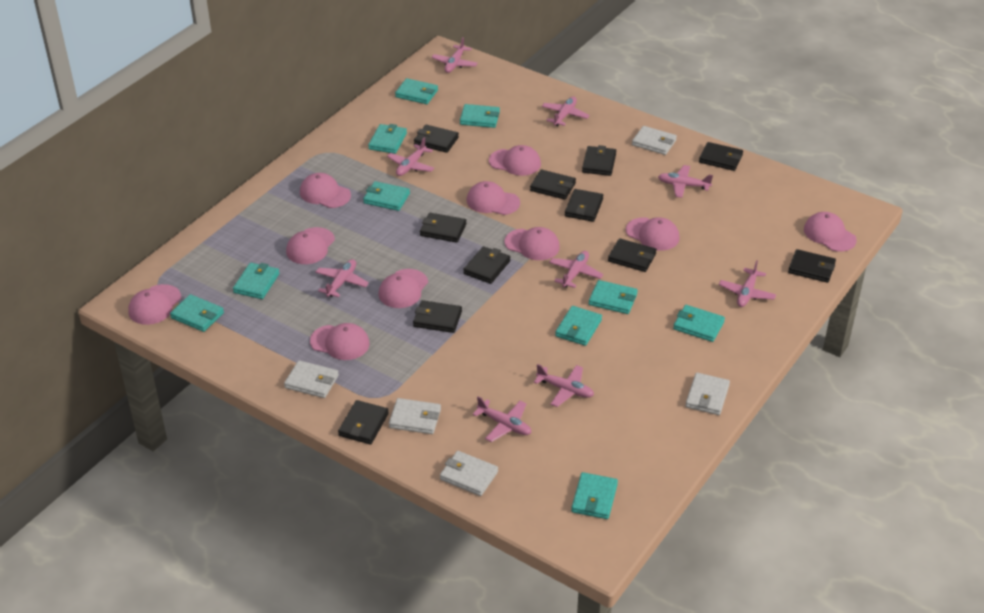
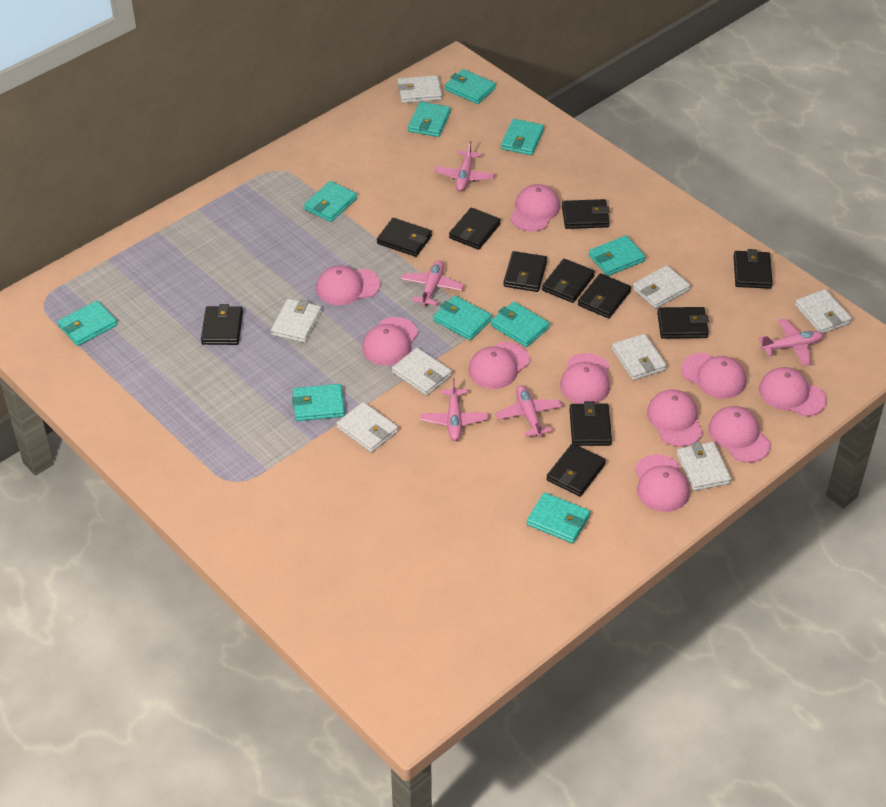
pink plane: 9 -> 5
white wallet: 5 -> 8

